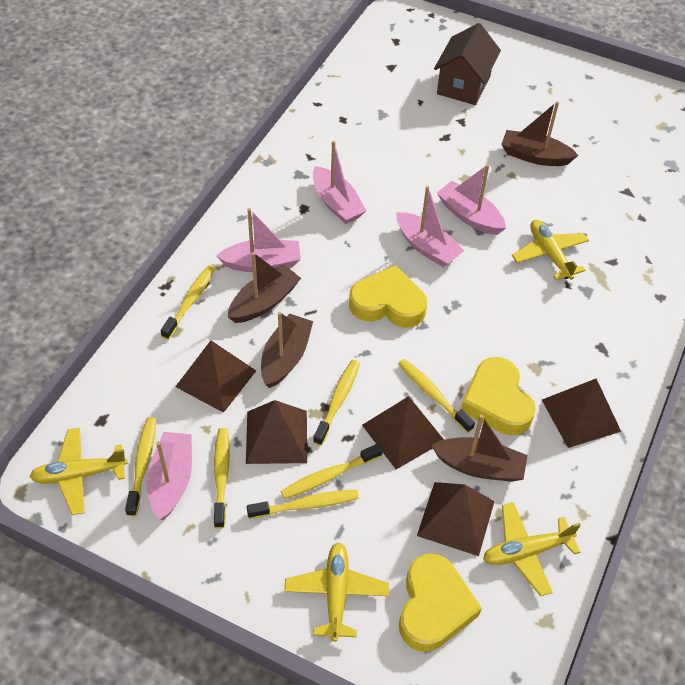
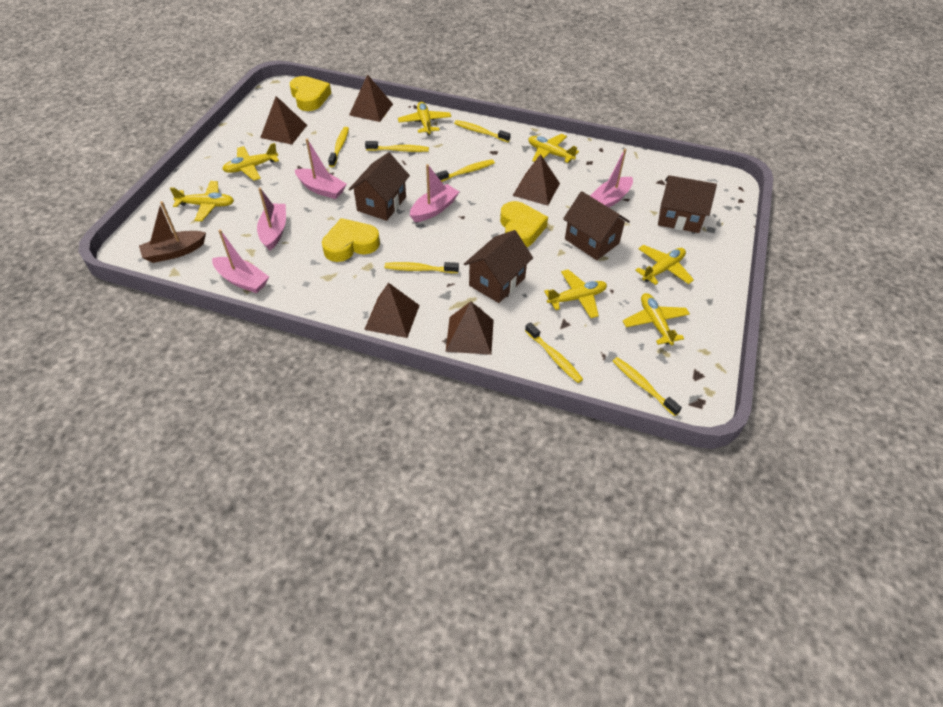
brown boat: 4 -> 1
brown house: 1 -> 4
yellow plane: 4 -> 7

